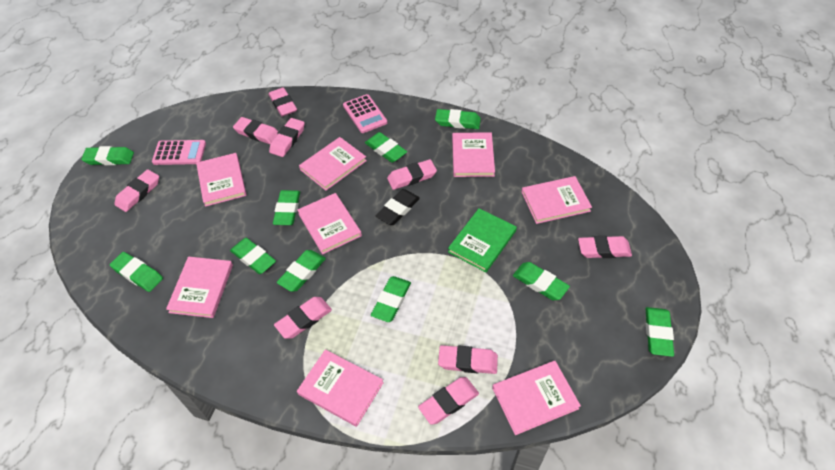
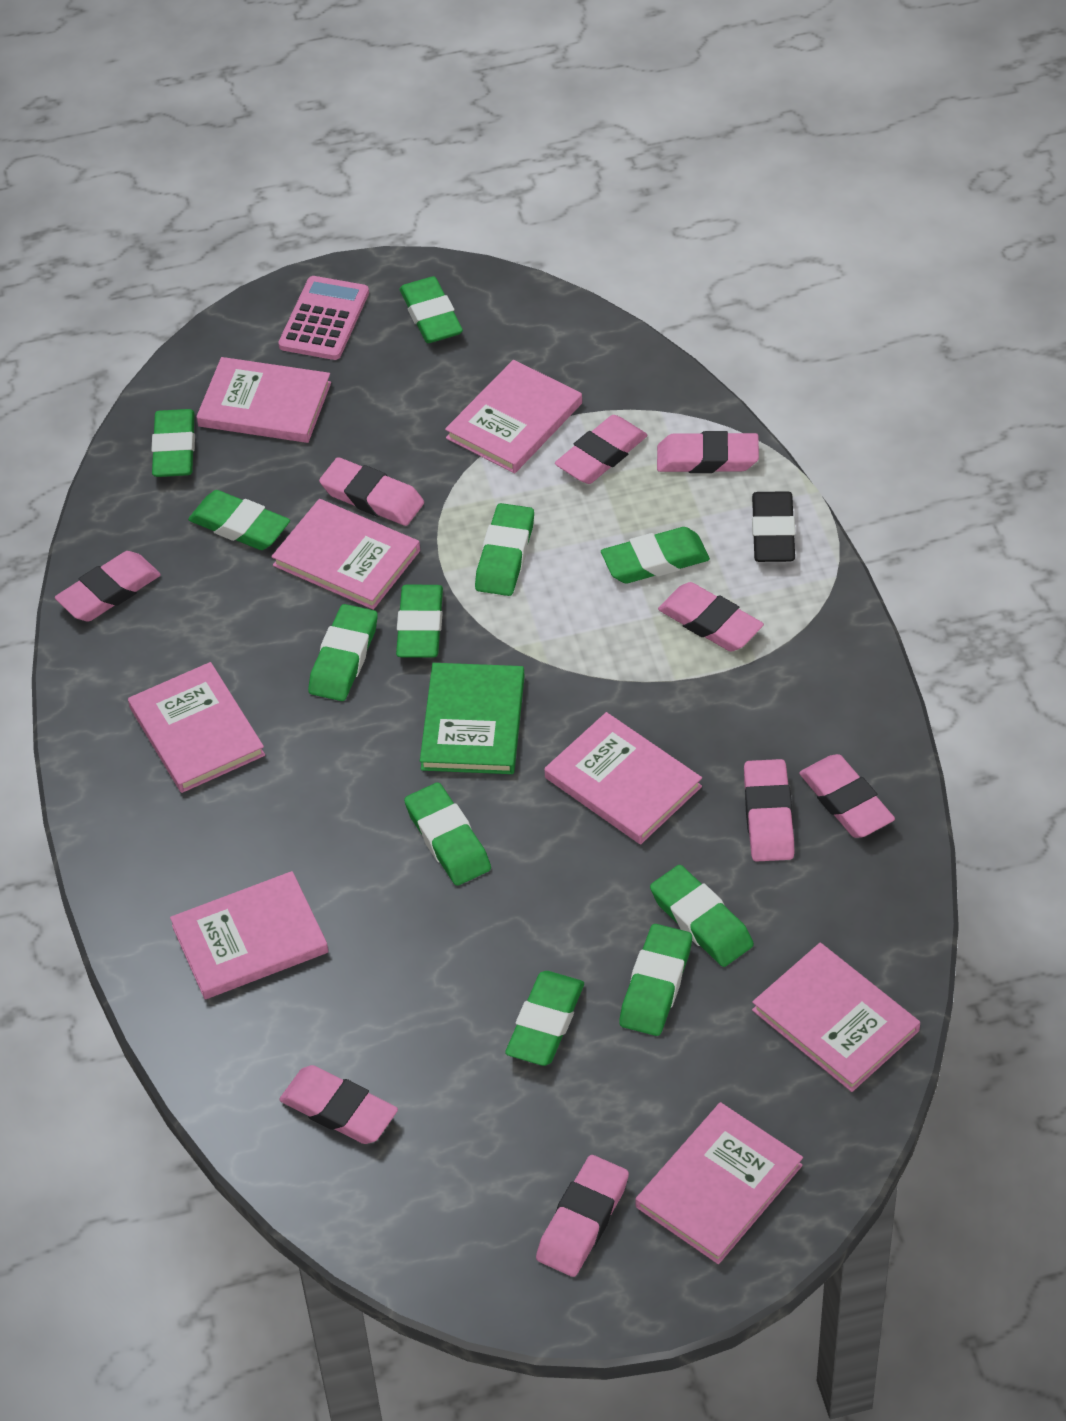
green eraser: 10 -> 11
pink calculator: 2 -> 1

